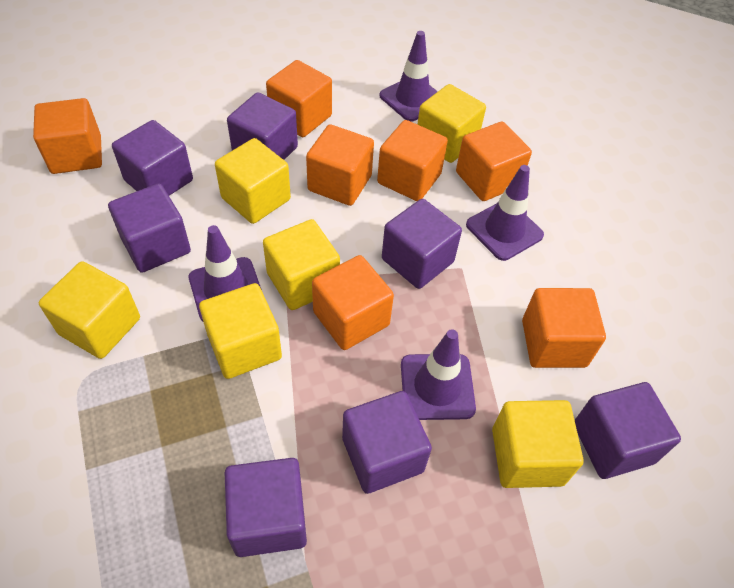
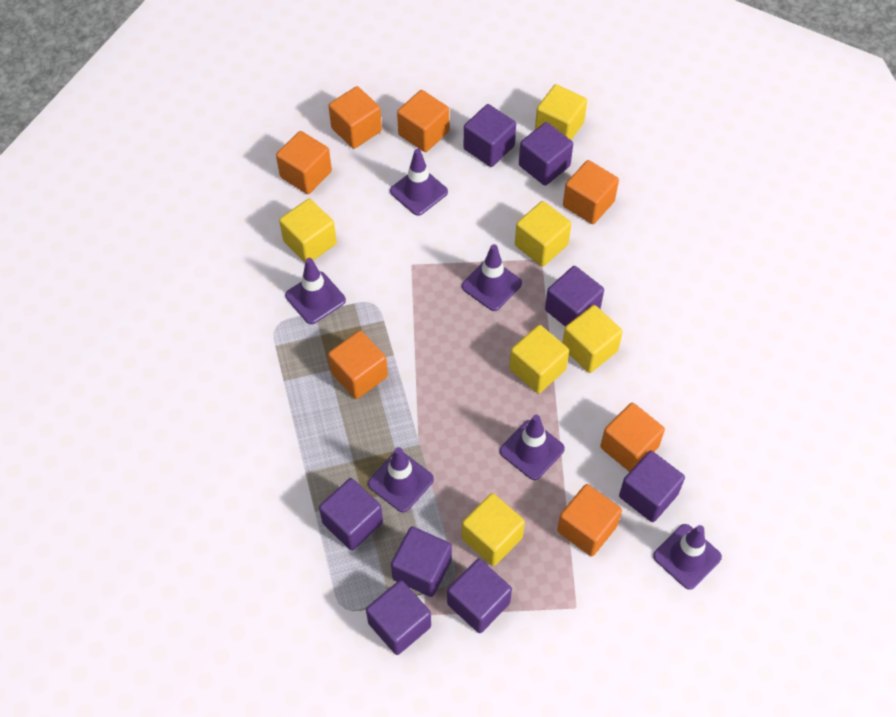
purple cube: 7 -> 8
purple traffic cone: 4 -> 6

